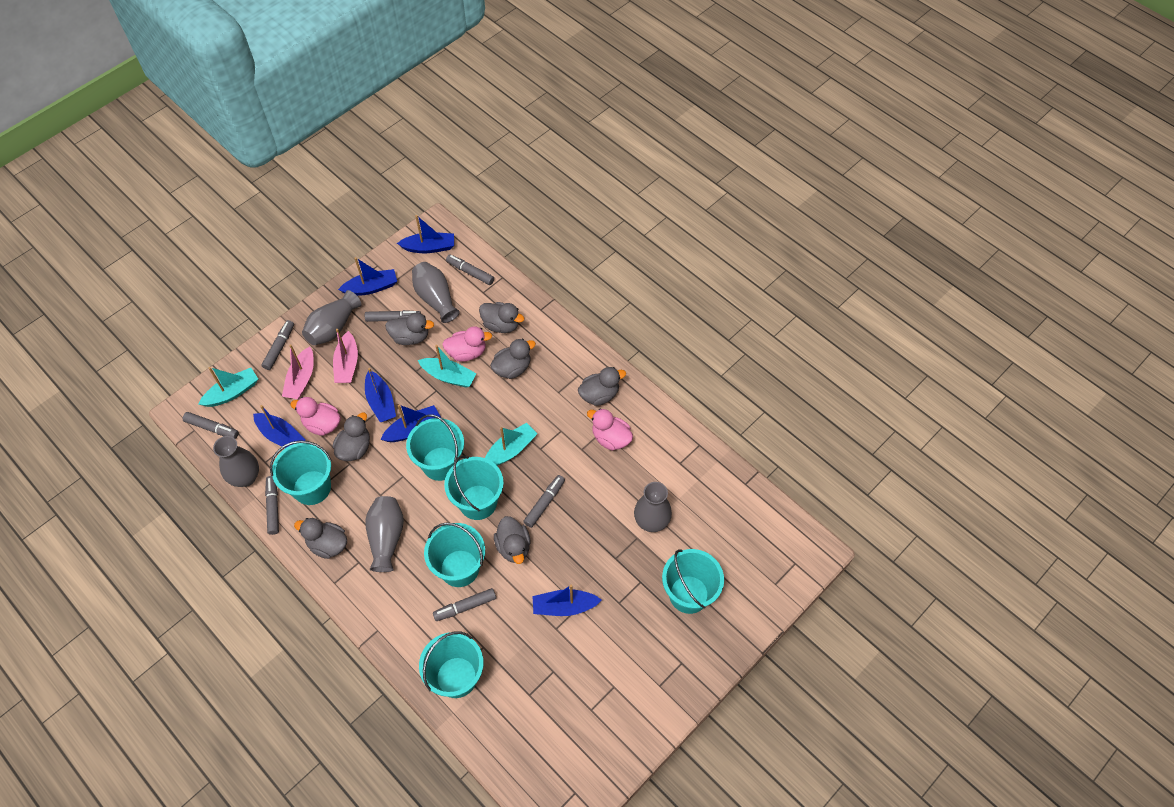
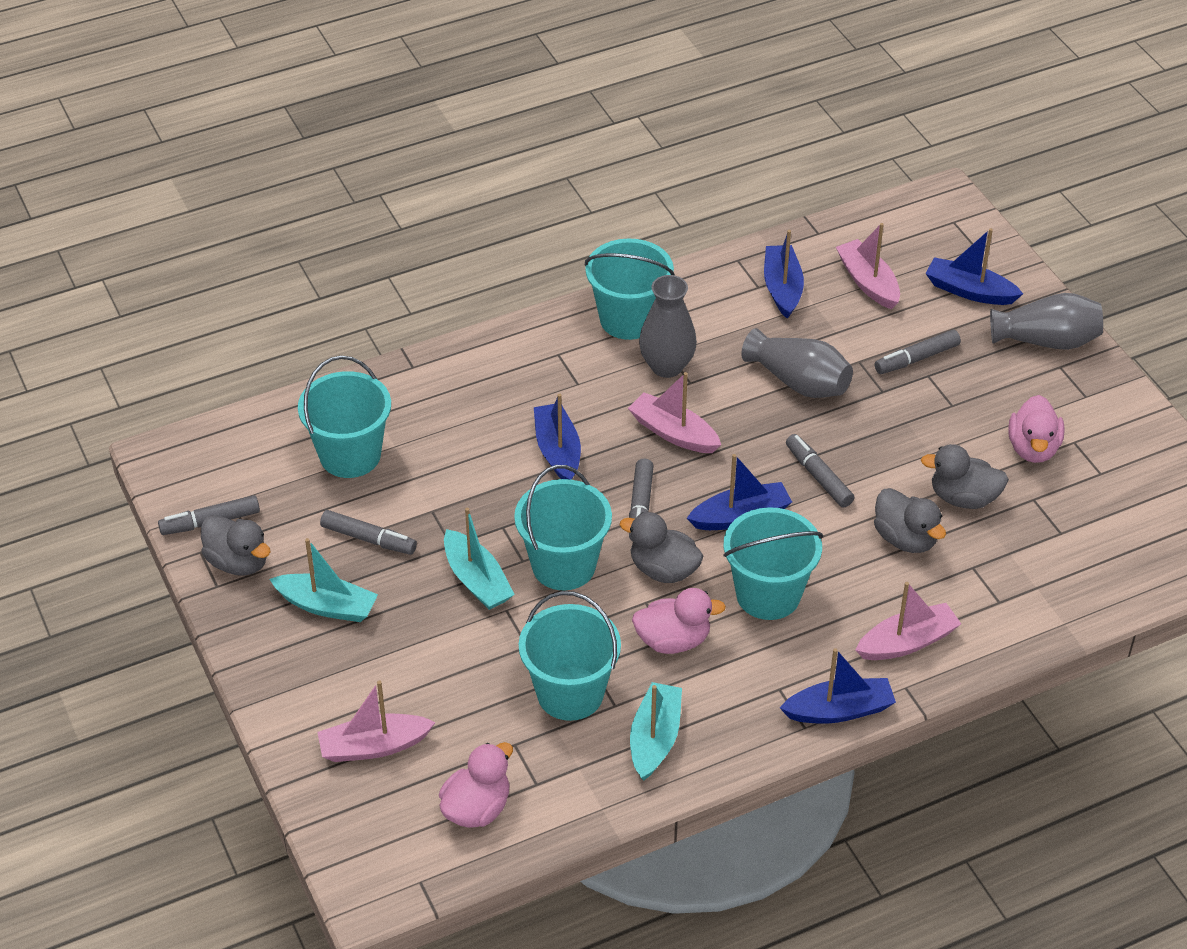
blue boat: 6 -> 5
grey duck: 7 -> 4
grey marker: 7 -> 5
grey vase: 5 -> 3
pink boat: 2 -> 4
turquoise bucket: 6 -> 5

